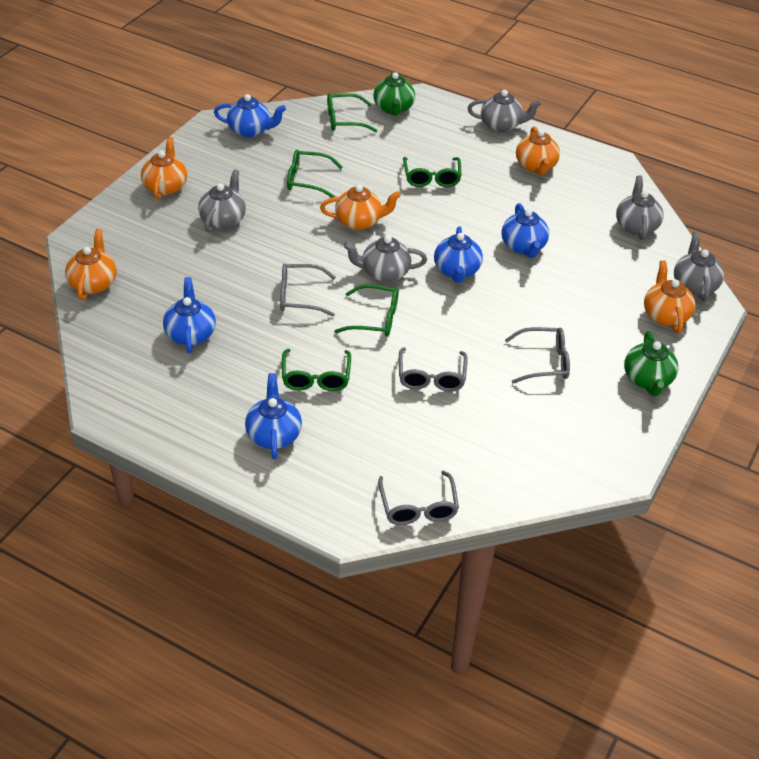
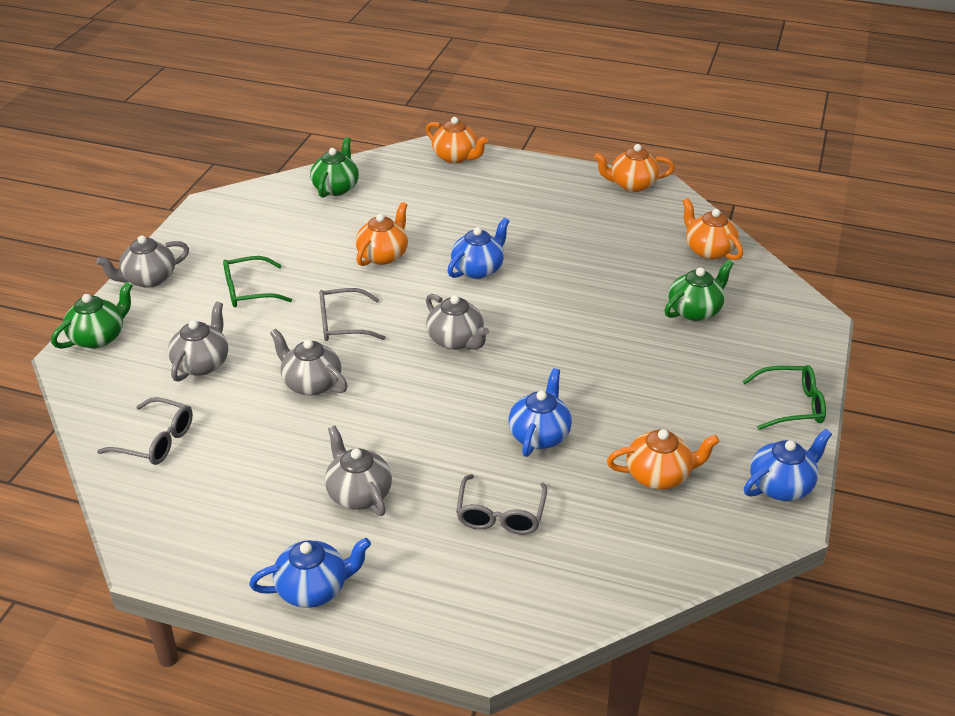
blue teapot: 5 -> 4
green glasses: 5 -> 2
green teapot: 2 -> 3
grey glasses: 4 -> 3

